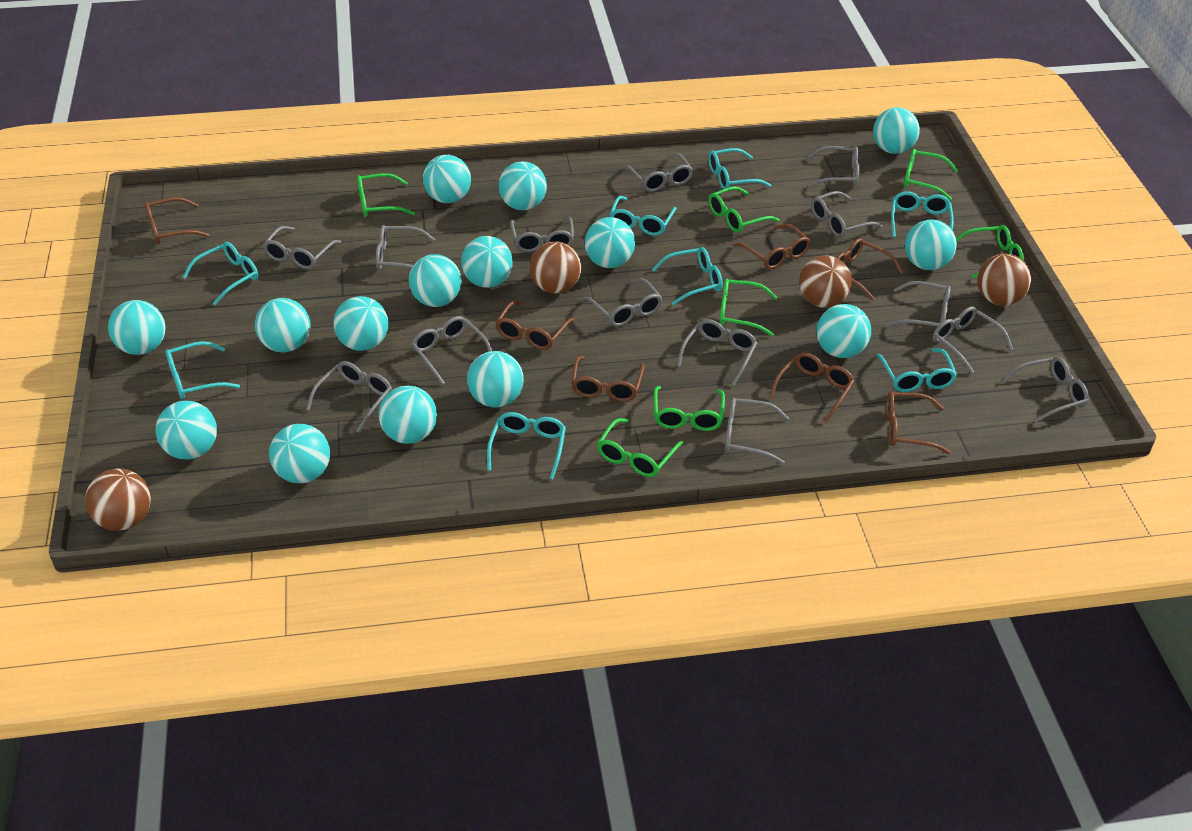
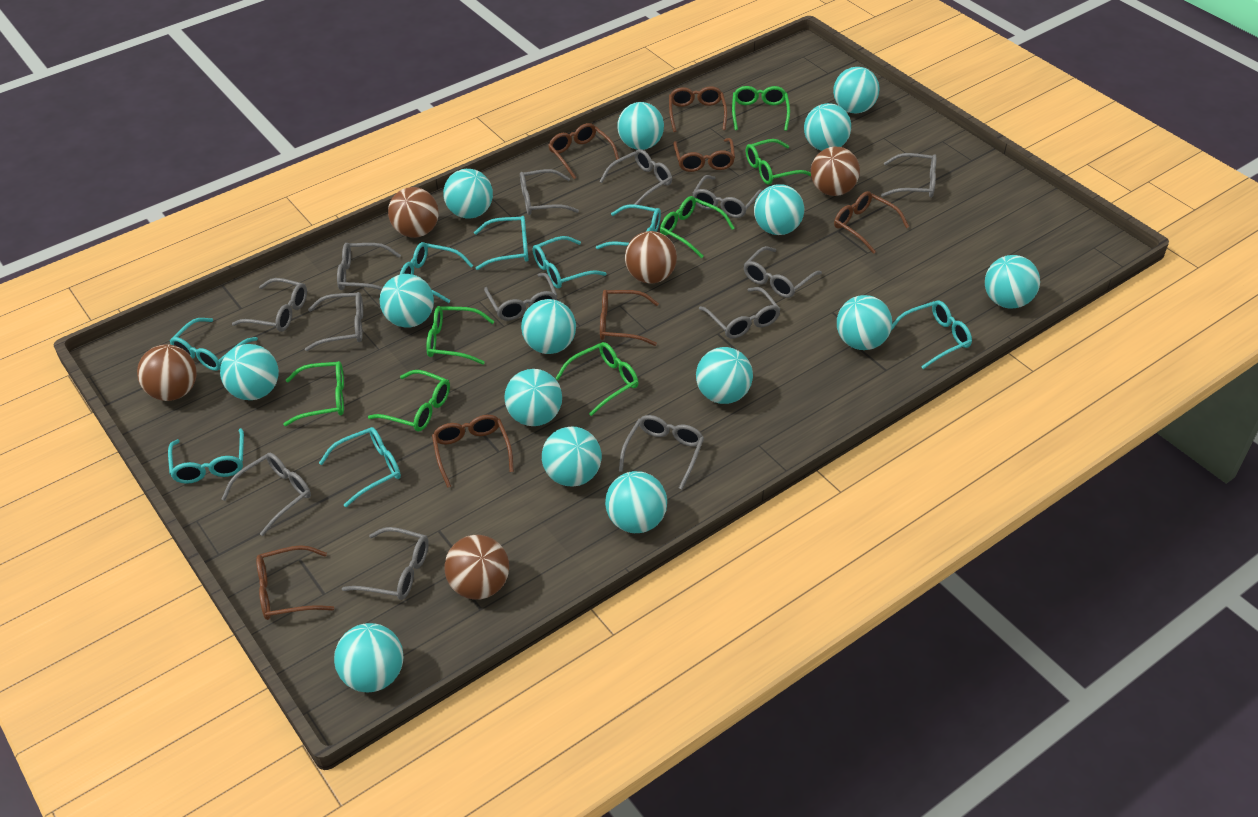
brown ball: 4 -> 5
grey glasses: 14 -> 13

